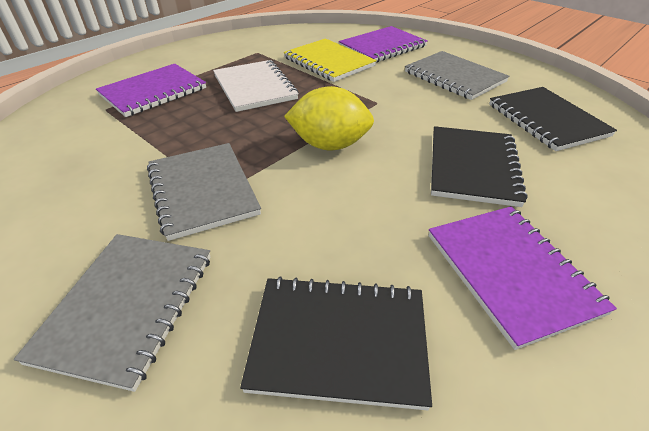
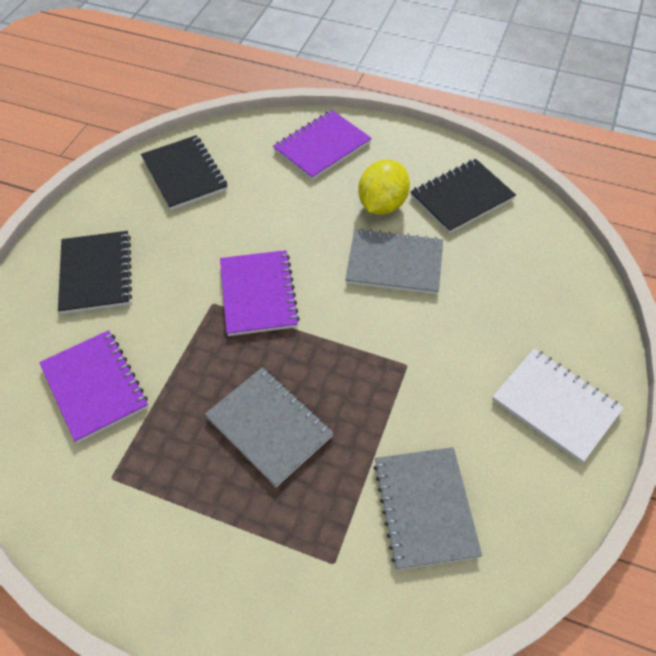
yellow notebook: 1 -> 0

